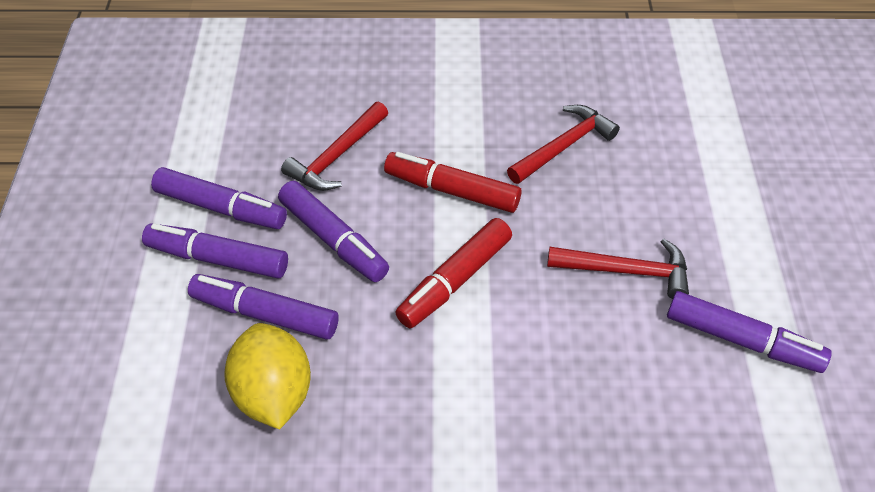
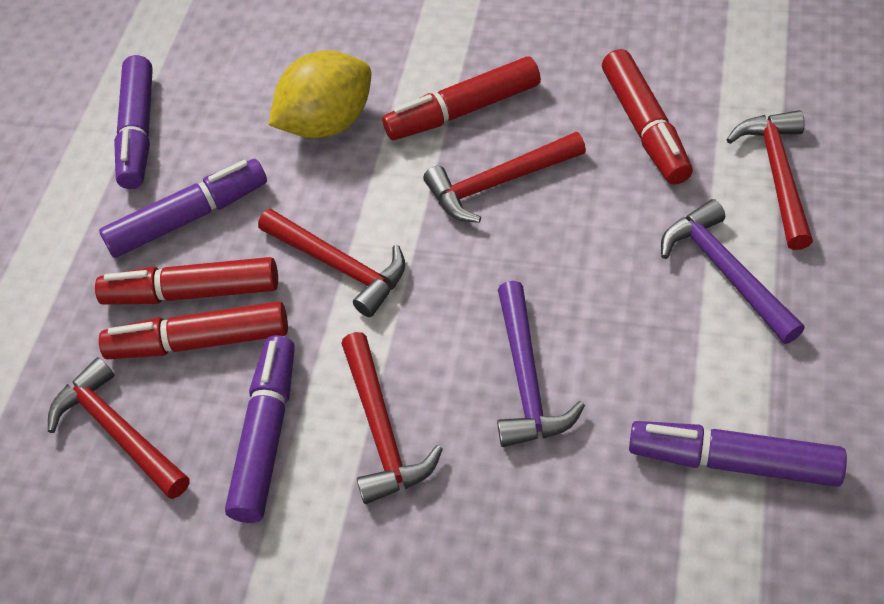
purple hammer: 0 -> 2
purple marker: 5 -> 4
red hammer: 3 -> 5
red marker: 2 -> 4

